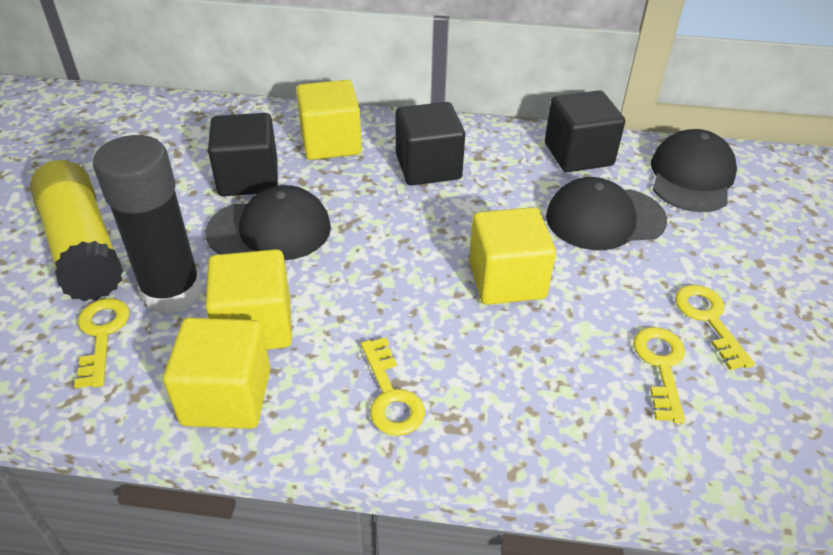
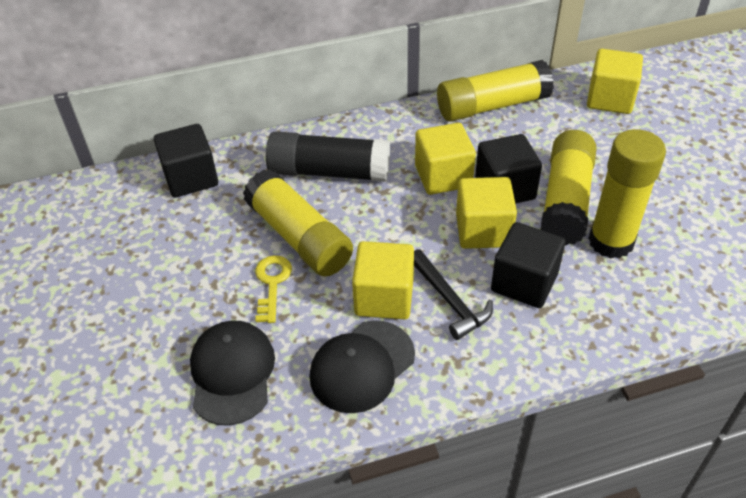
black cap: 3 -> 2
black hammer: 0 -> 1
yellow glue stick: 1 -> 4
yellow key: 4 -> 1

